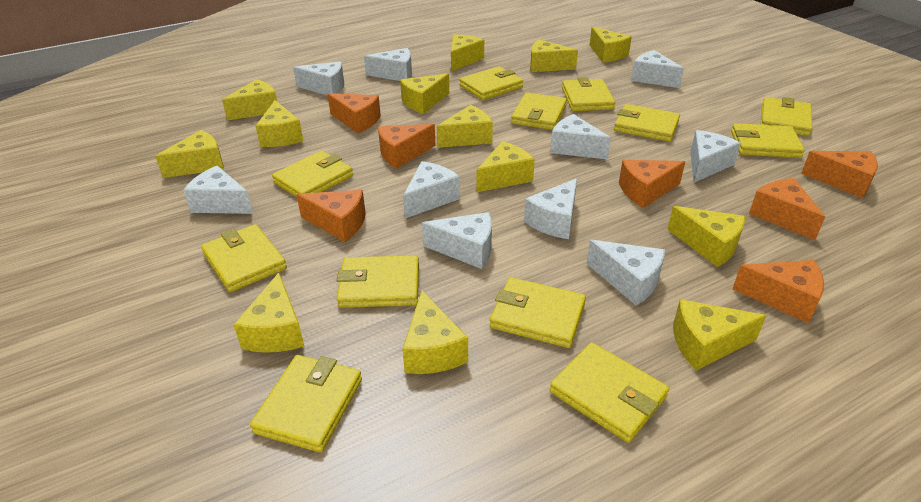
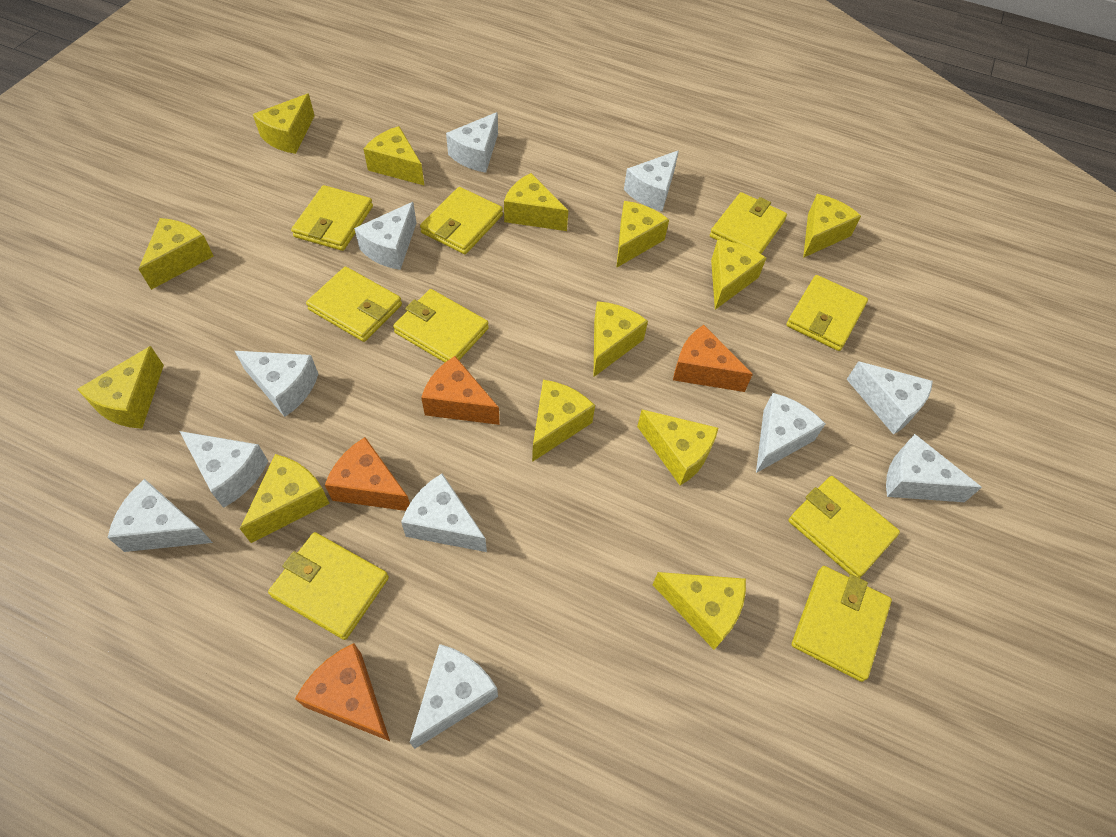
orange cheese: 7 -> 4
white cheese: 10 -> 11
yellow wallet: 12 -> 9

